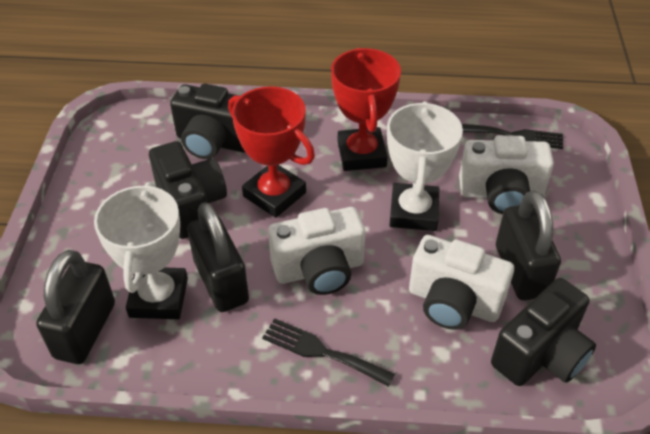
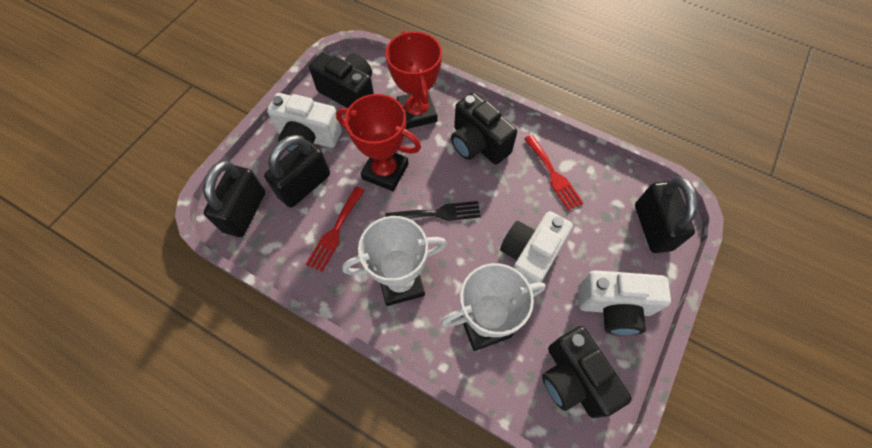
black fork: 2 -> 1
red fork: 0 -> 2

